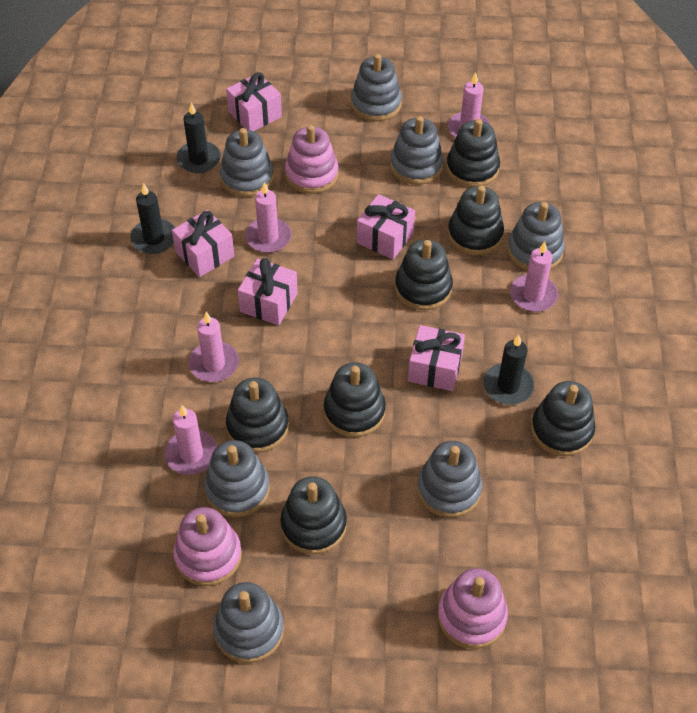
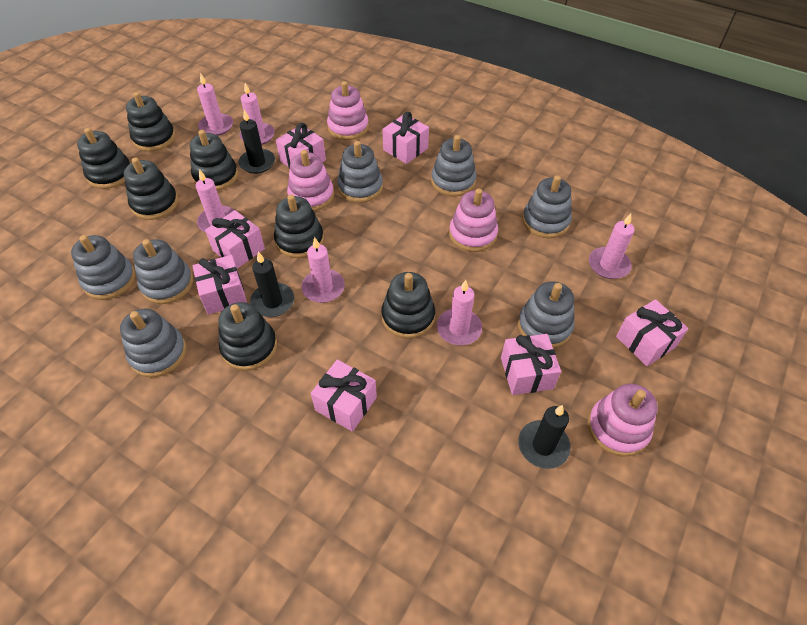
pink candle: 5 -> 6
pink gift: 5 -> 7
pink stacking toy: 3 -> 4

